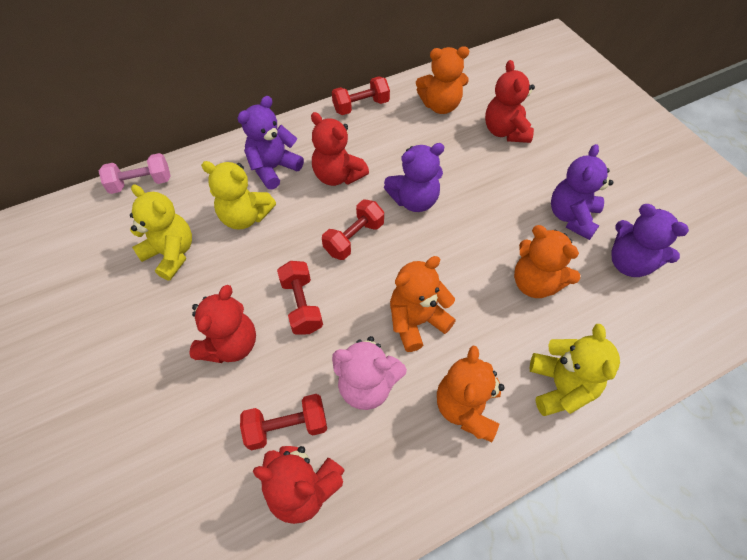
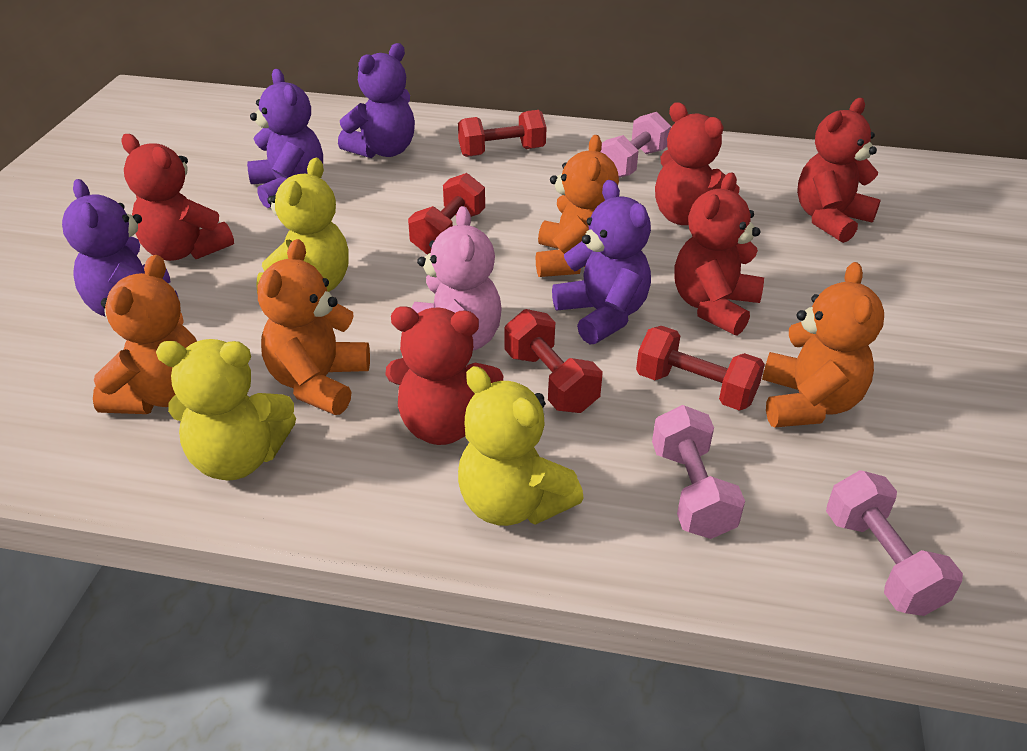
pink dumbbell: 1 -> 3
red teddy bear: 4 -> 5

